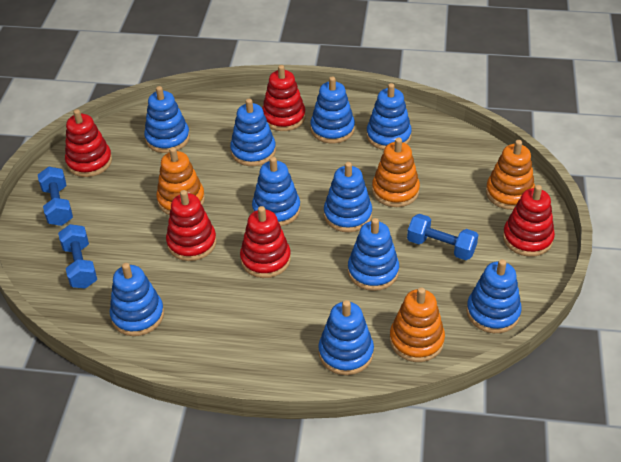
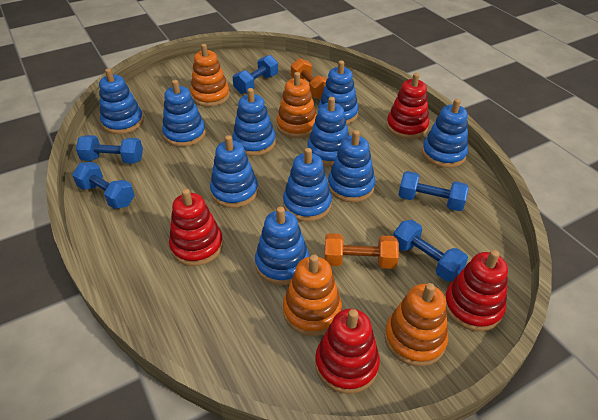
blue dumbbell: 3 -> 5
orange dumbbell: 0 -> 2
red stacking toy: 5 -> 4

